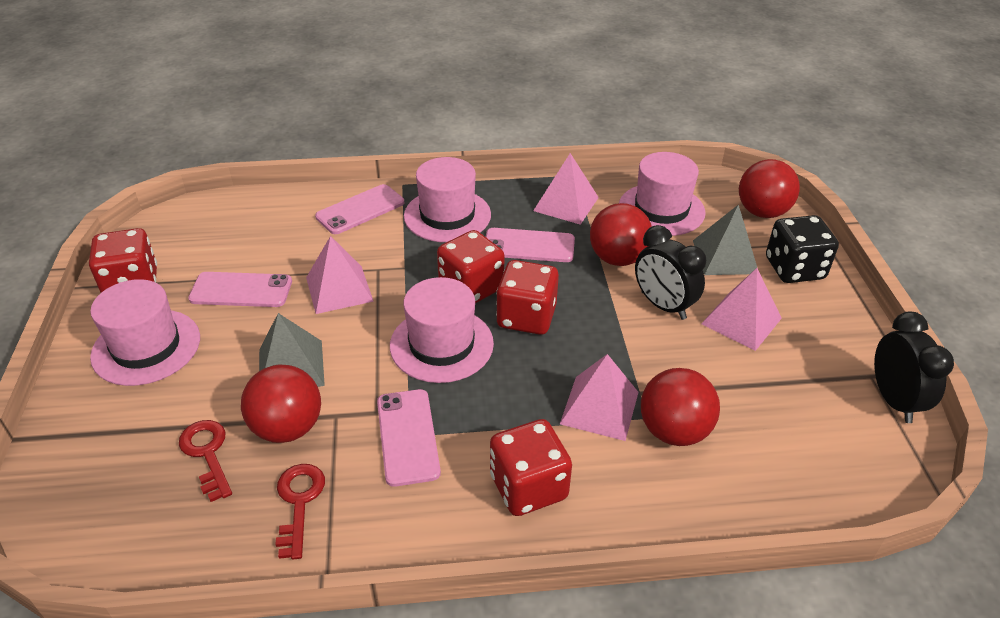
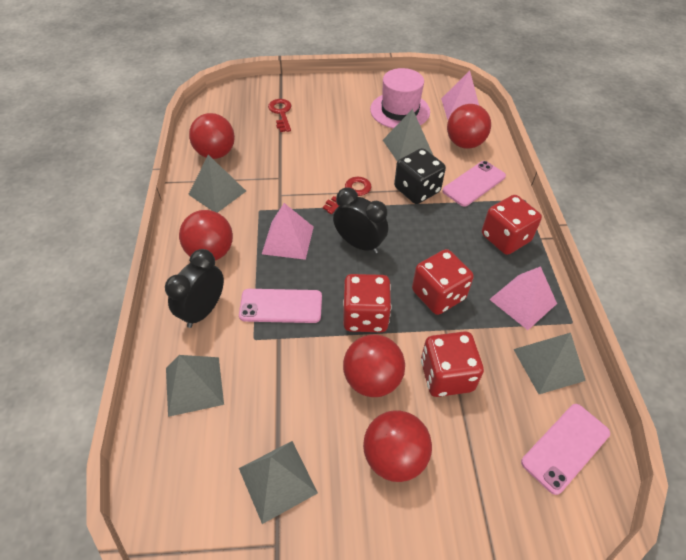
grey pyramid: 2 -> 5
pink hat: 4 -> 1
pink phone: 4 -> 3
pink pyramid: 4 -> 3
red ball: 4 -> 5

